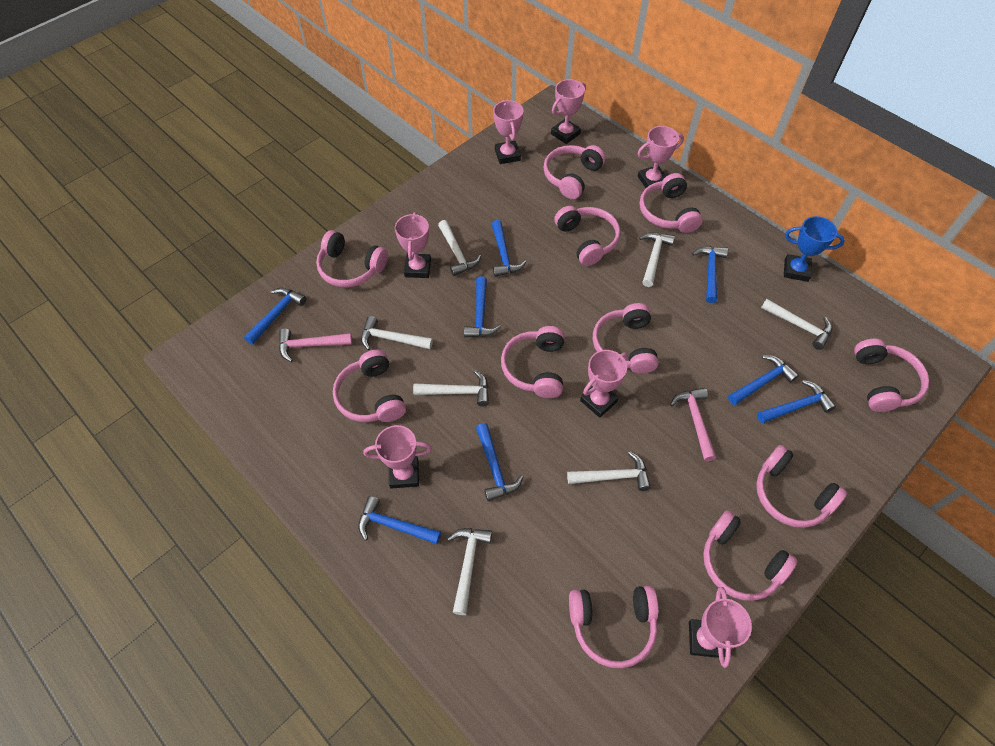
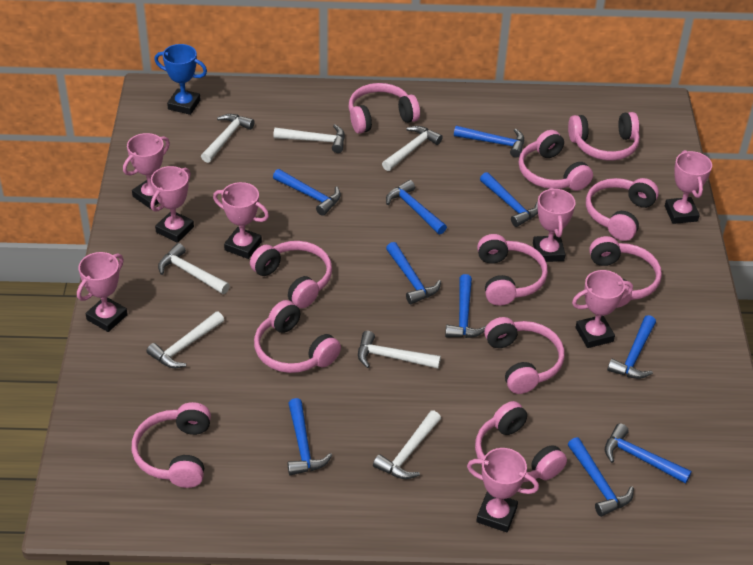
blue hammer: 8 -> 10
pink hammer: 2 -> 0
pink trophy: 7 -> 8

